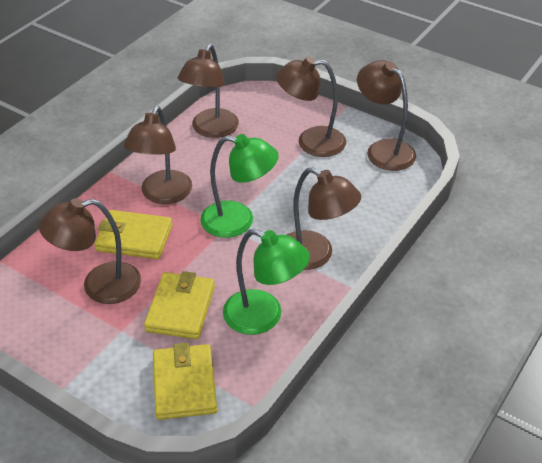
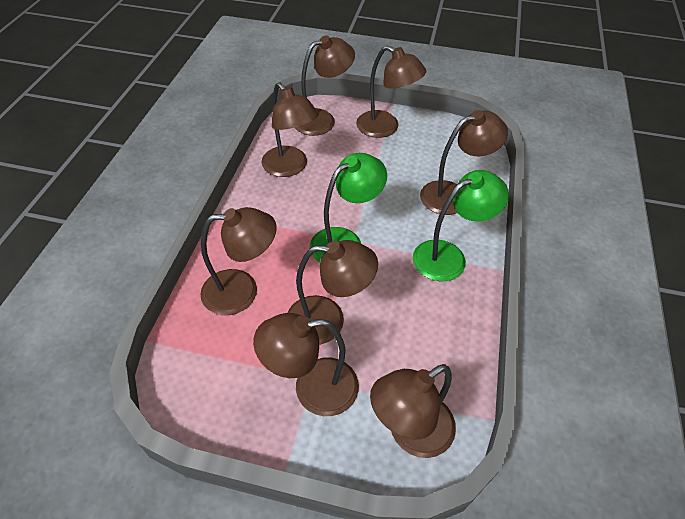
brown lamp: 6 -> 8
yellow wallet: 3 -> 0

